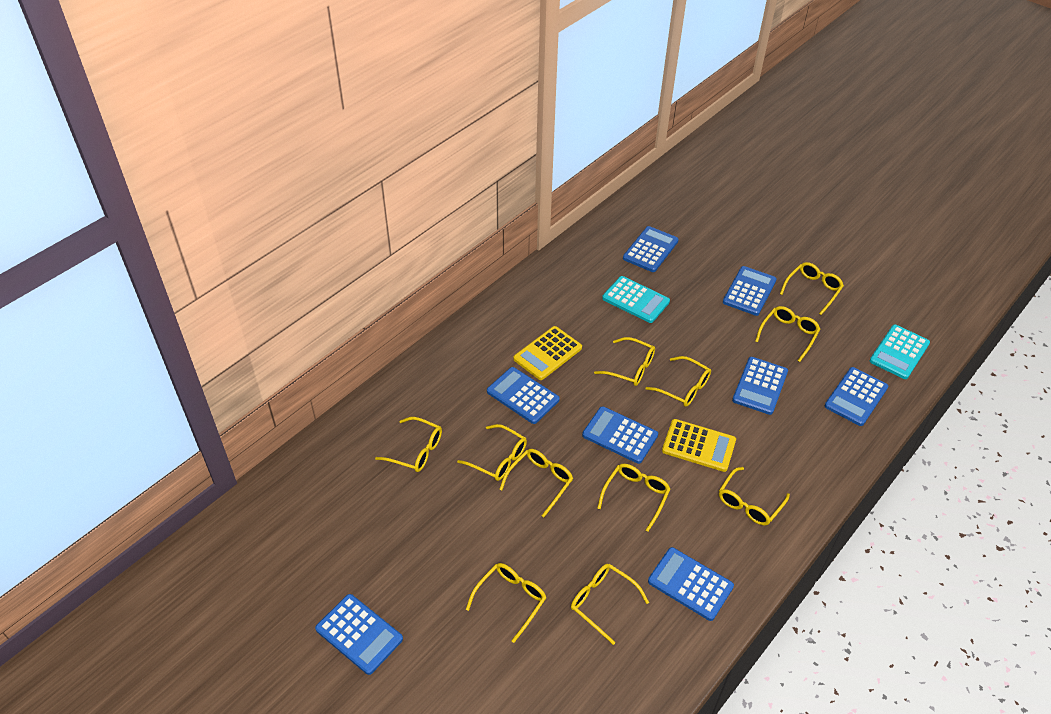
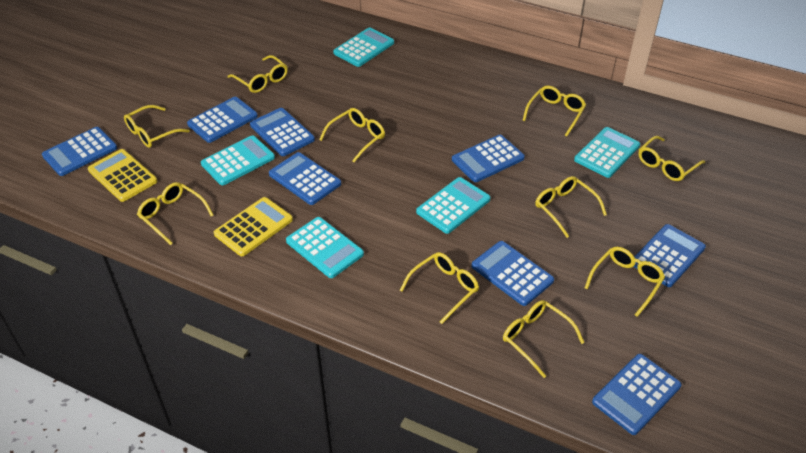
turquoise calculator: 2 -> 5
yellow glasses: 11 -> 10

